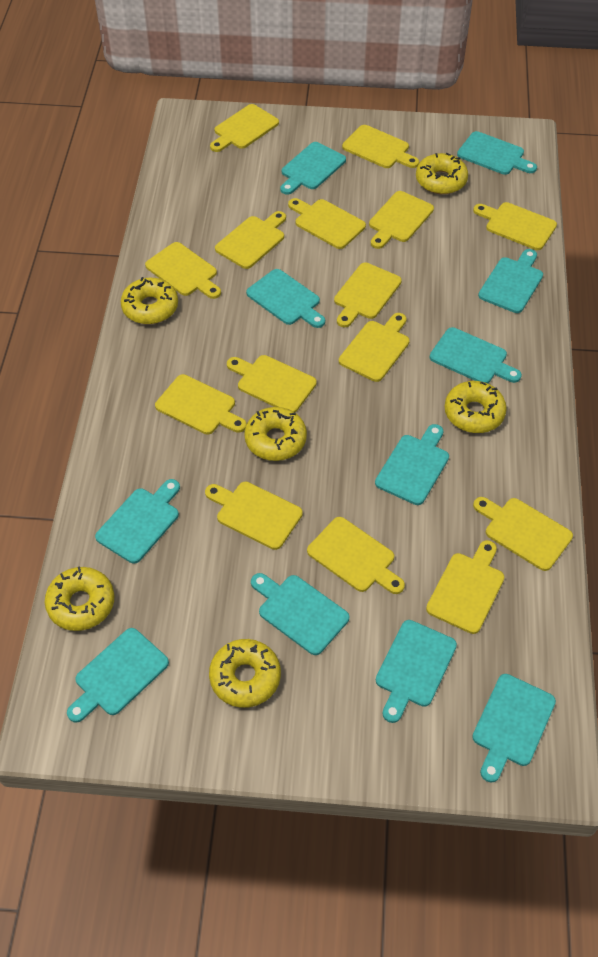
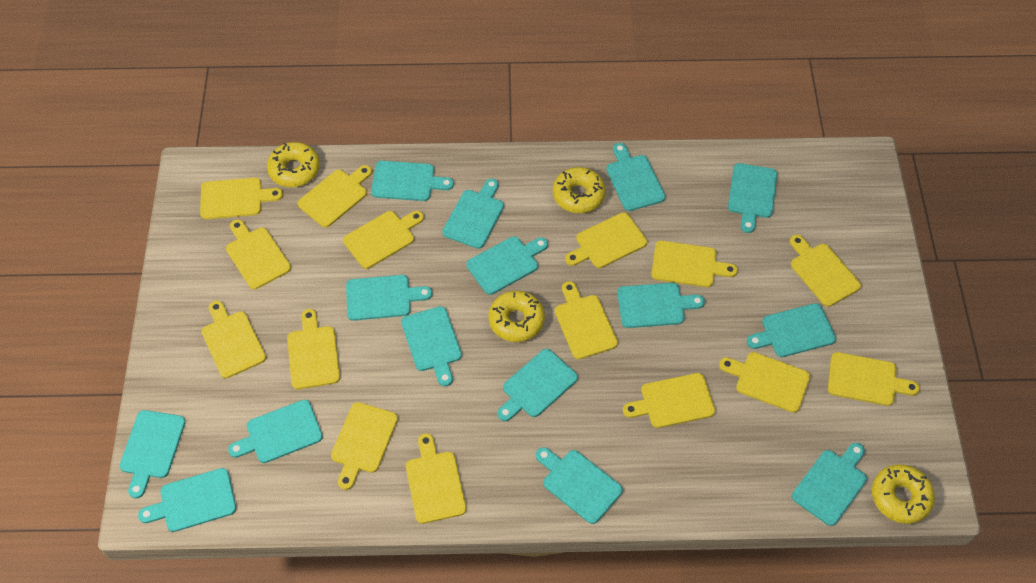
turquoise cutting board: 11 -> 15
yellow donut: 6 -> 4

